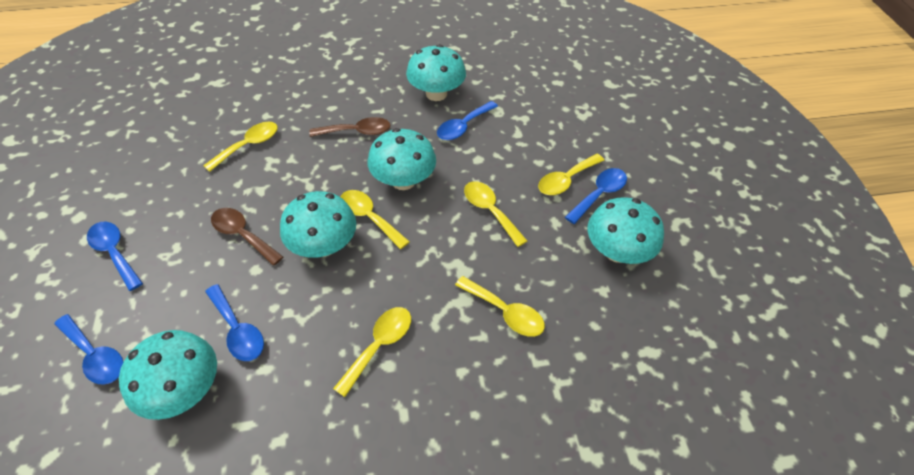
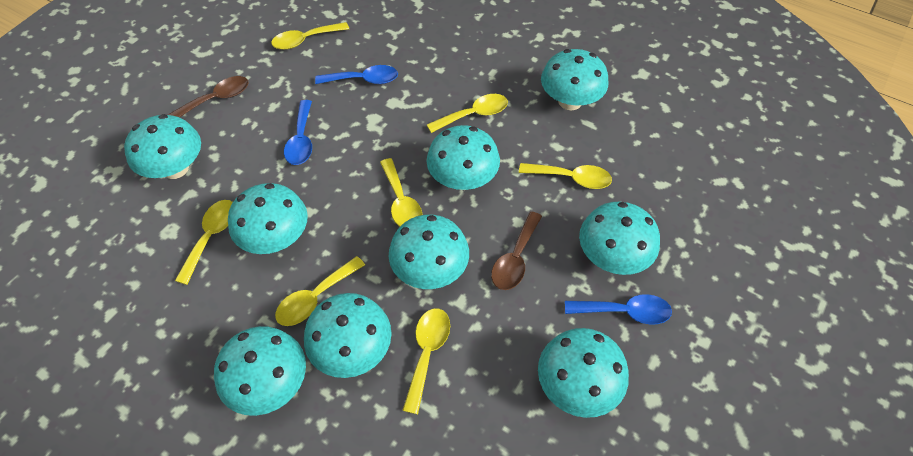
blue spoon: 5 -> 3
turquoise mushroom: 5 -> 9
yellow spoon: 6 -> 7

